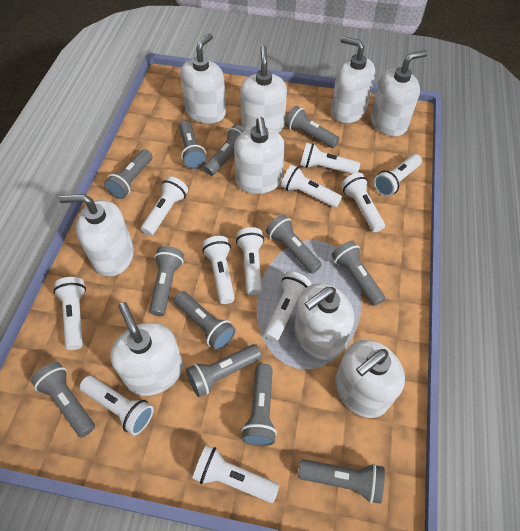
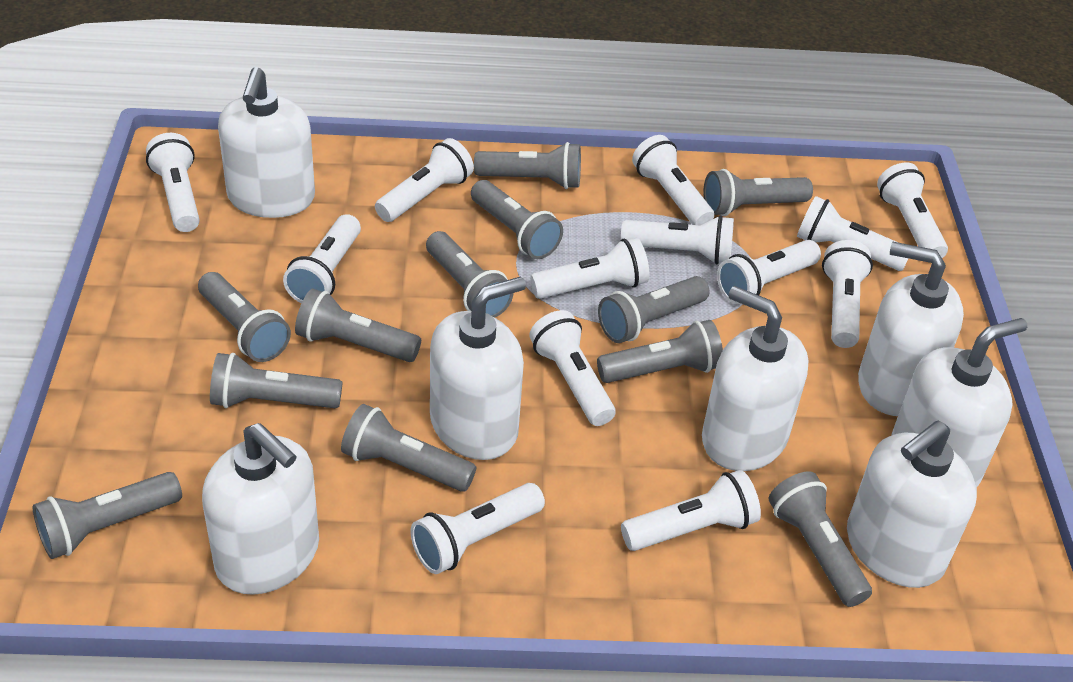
white flashlight: 11 -> 13
white soap dispenser: 9 -> 7

